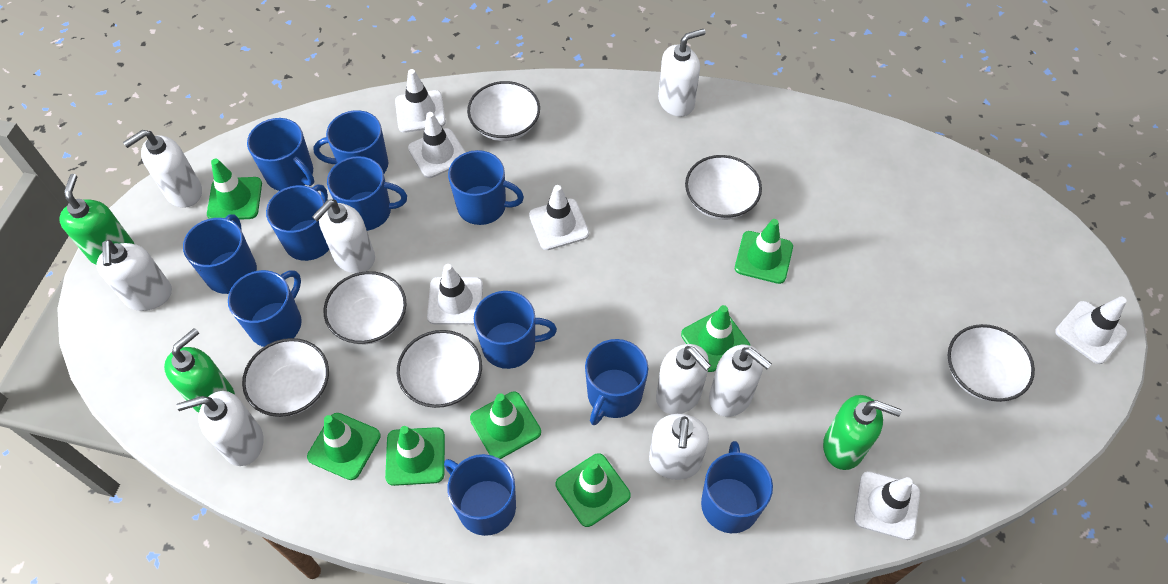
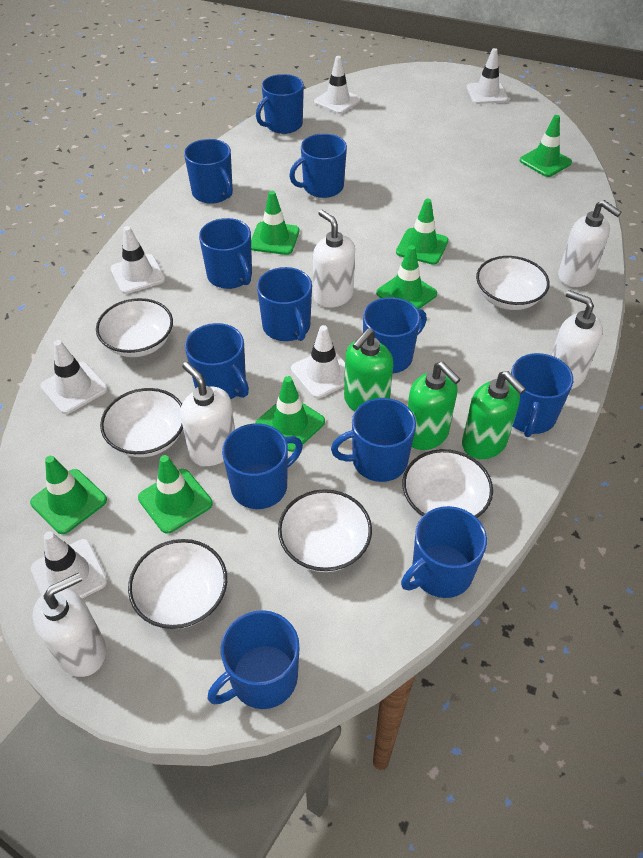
blue mug: 11 -> 12
white soap dispenser: 8 -> 5

